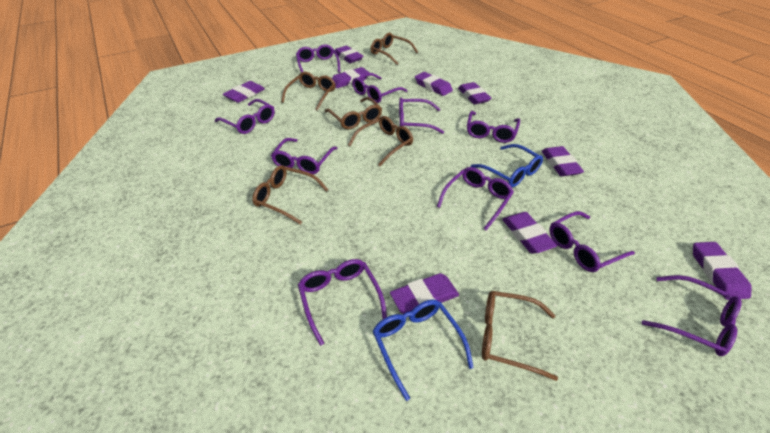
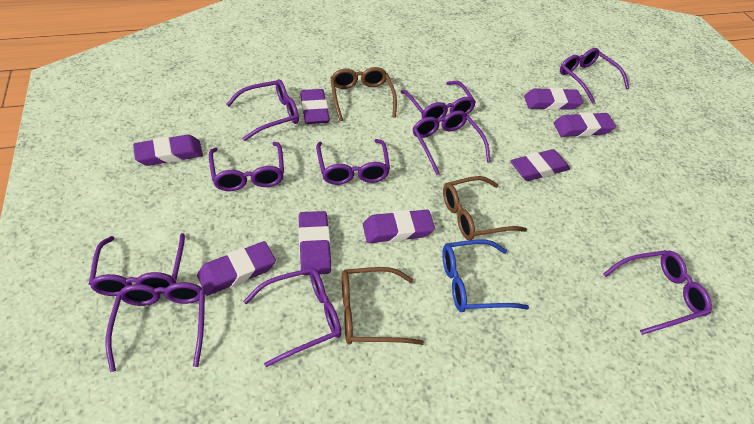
blue glasses: 2 -> 1
brown glasses: 6 -> 3
purple eraser: 9 -> 8

